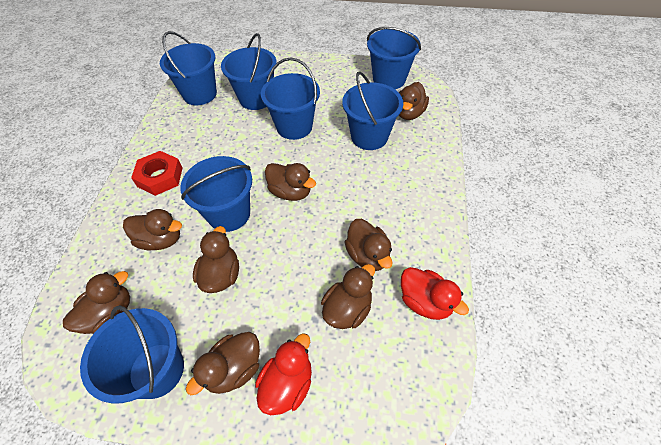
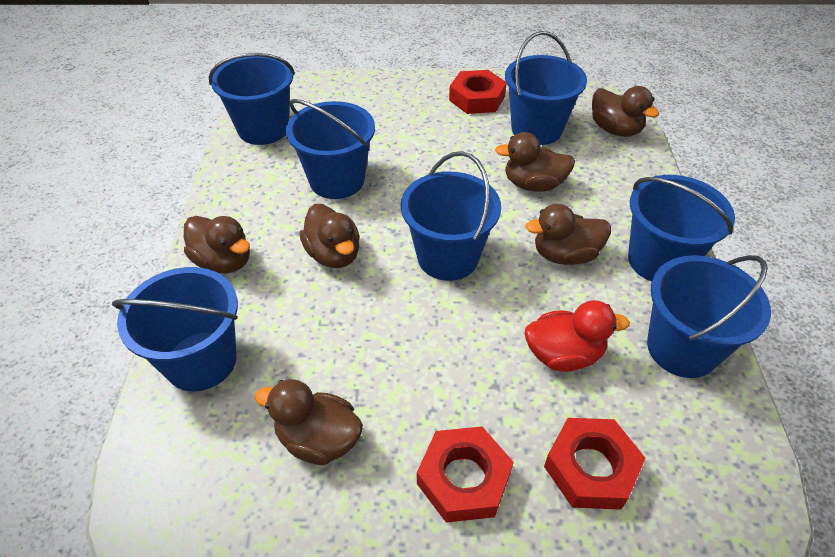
brown duck: 8 -> 6
red duck: 2 -> 1
red nut: 1 -> 3

